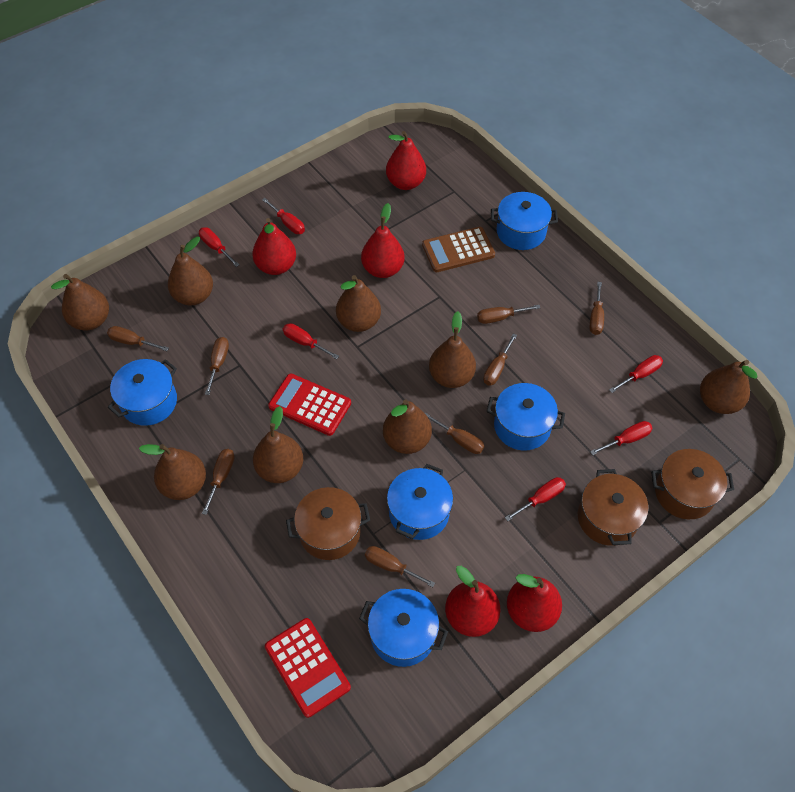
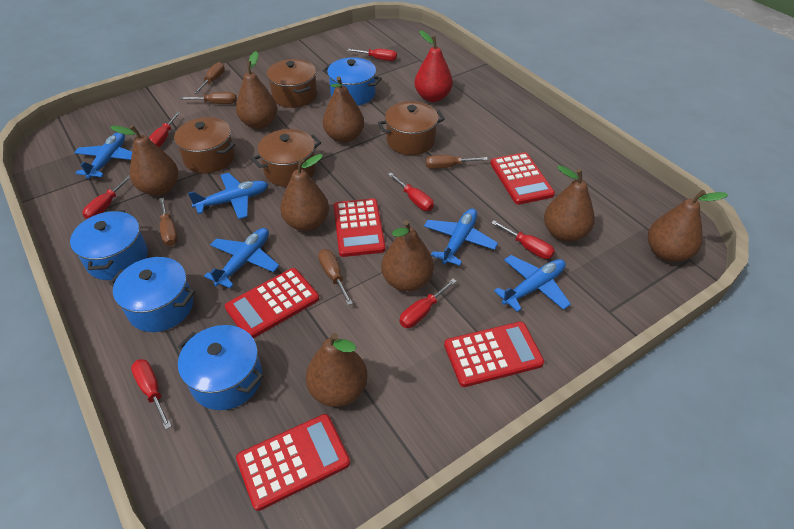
blue plane: 0 -> 5
blue pot: 5 -> 4
brown calculator: 1 -> 0
brown pot: 3 -> 4
brown screwdriver: 8 -> 5
red calculator: 2 -> 5
red pear: 5 -> 1
red screwdriver: 6 -> 7

